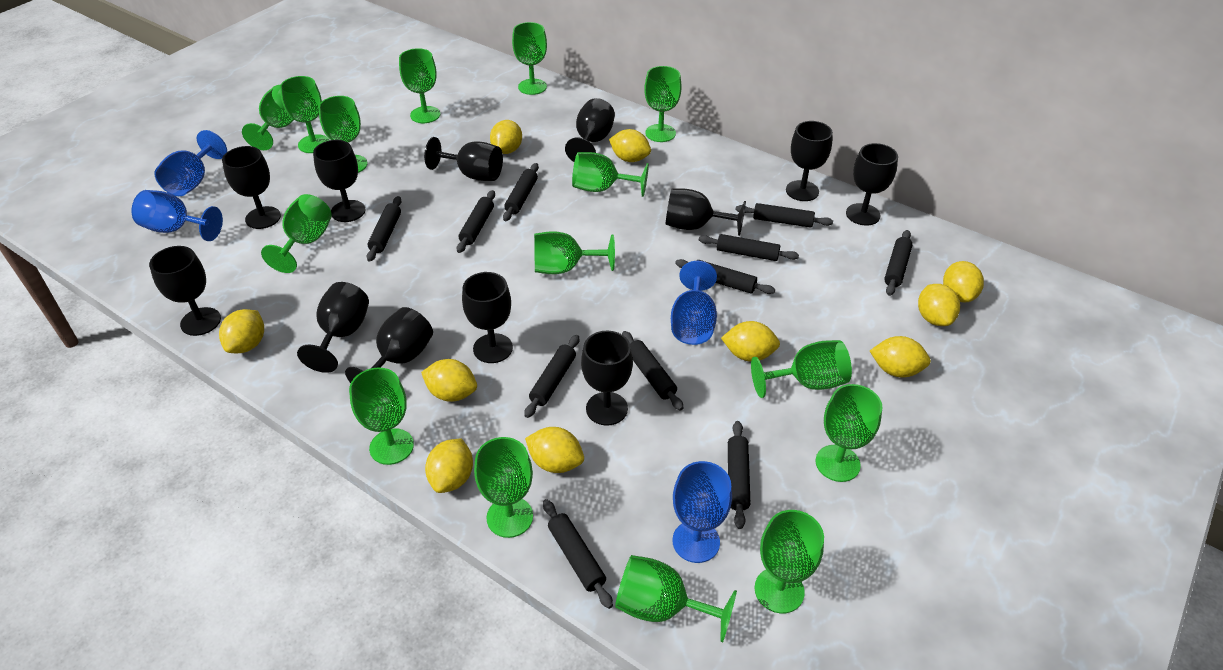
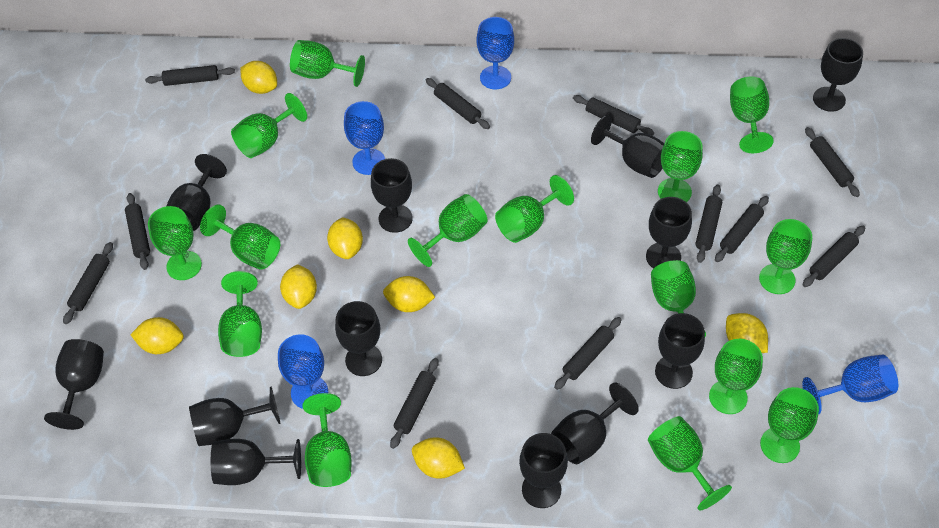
yellow lemon: 10 -> 7

